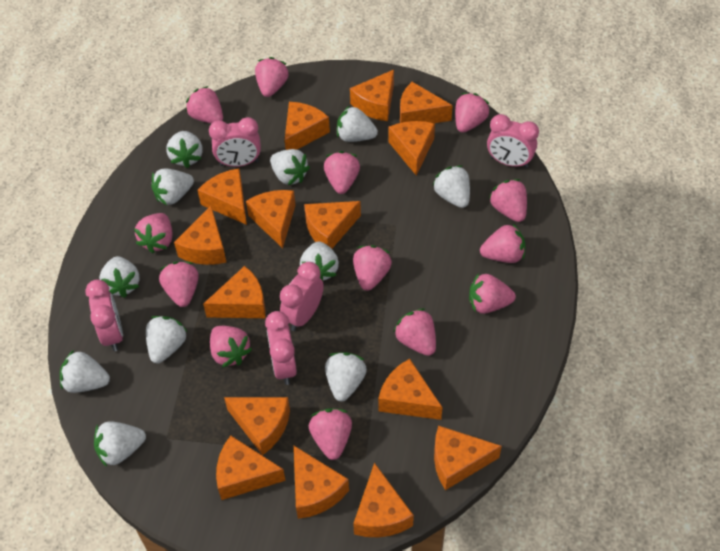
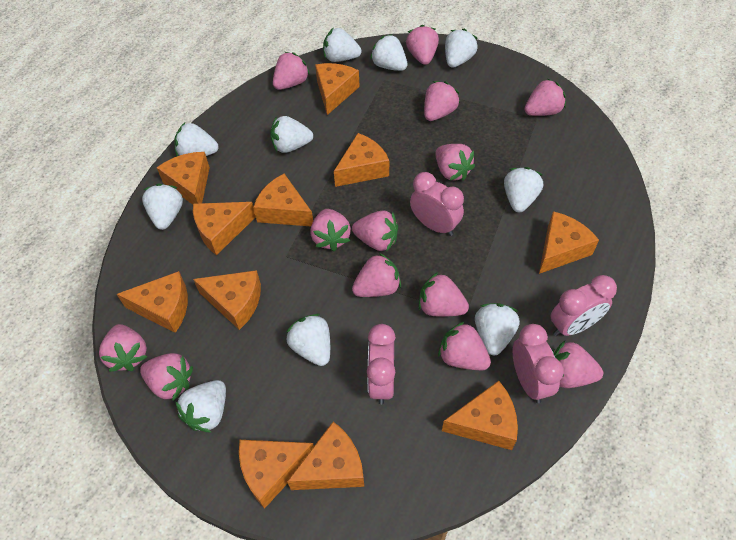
orange cheese: 15 -> 11
pink clock: 5 -> 4
white strawberry: 11 -> 10

